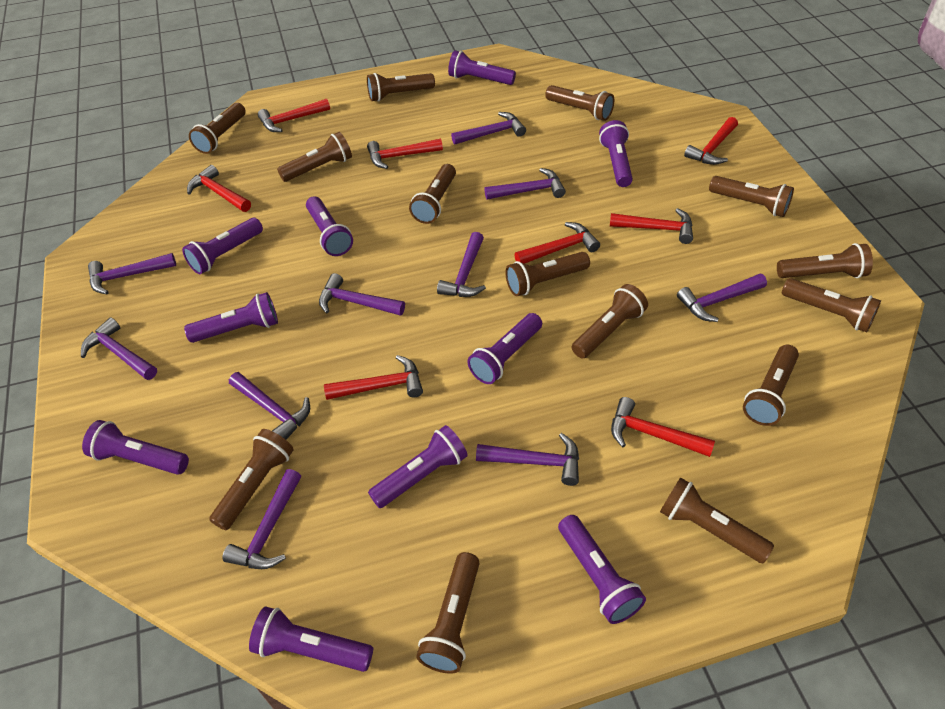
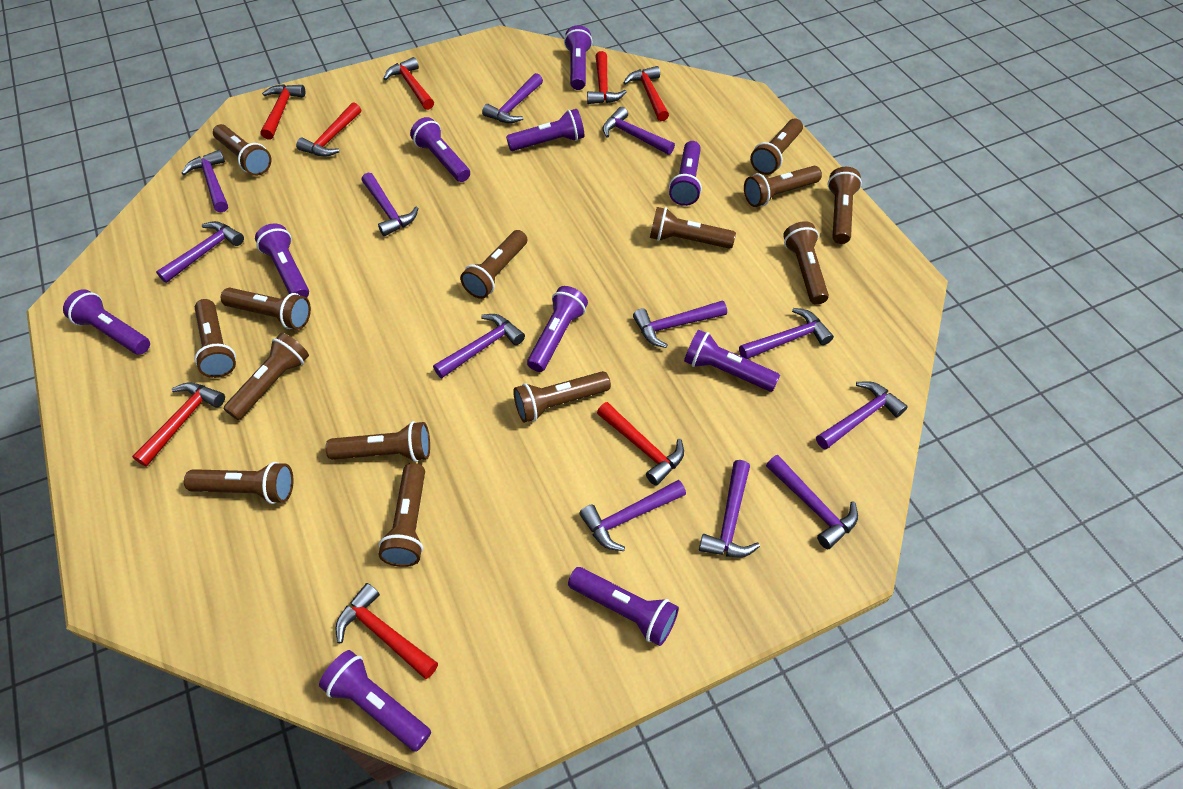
purple hammer: 10 -> 12

